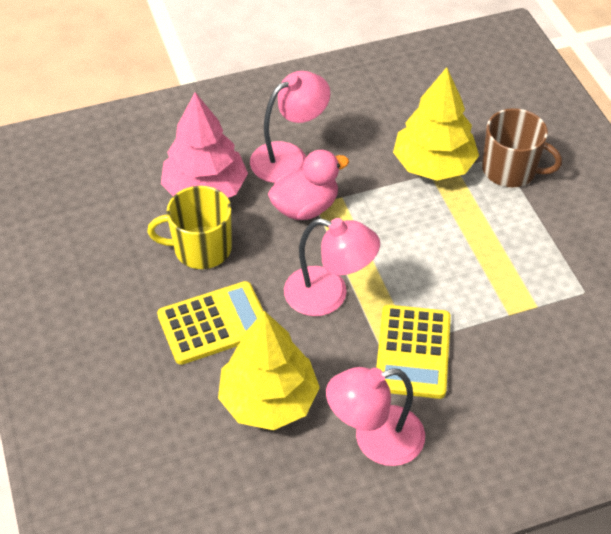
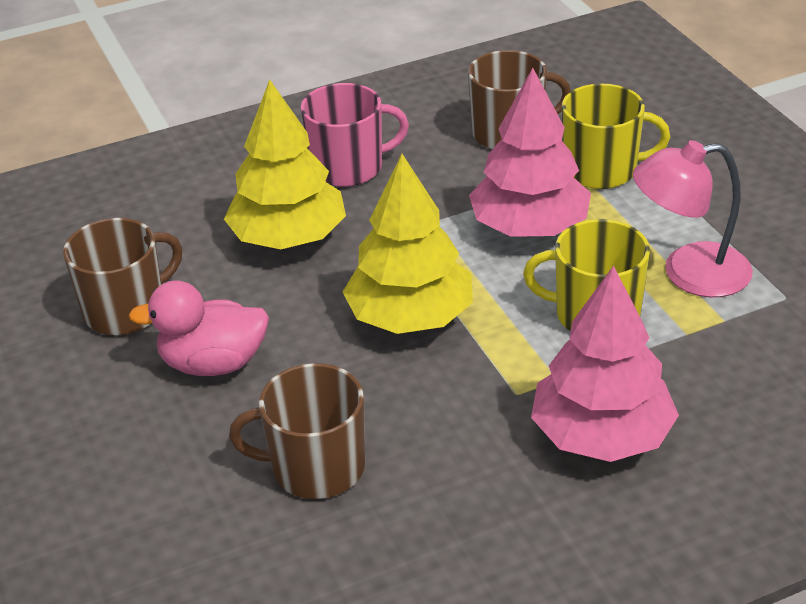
brown mug: 1 -> 3
pink lamp: 3 -> 1
pink mug: 0 -> 1
pink tree: 1 -> 2
yellow calculator: 2 -> 0
yellow mug: 1 -> 2

